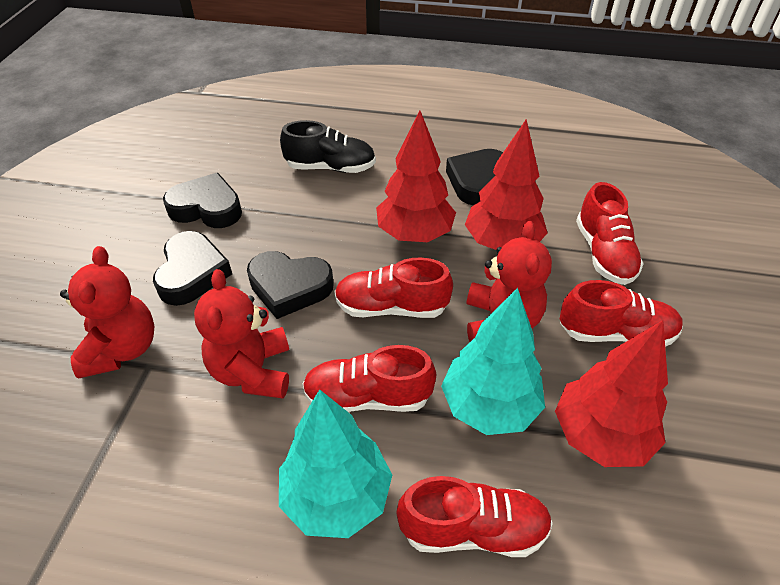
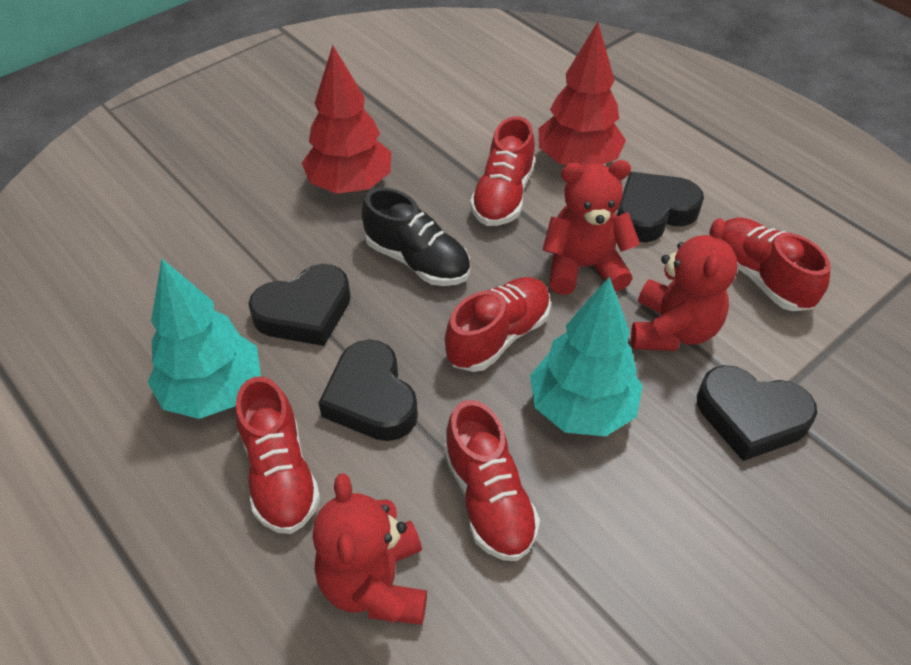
red tree: 3 -> 2

